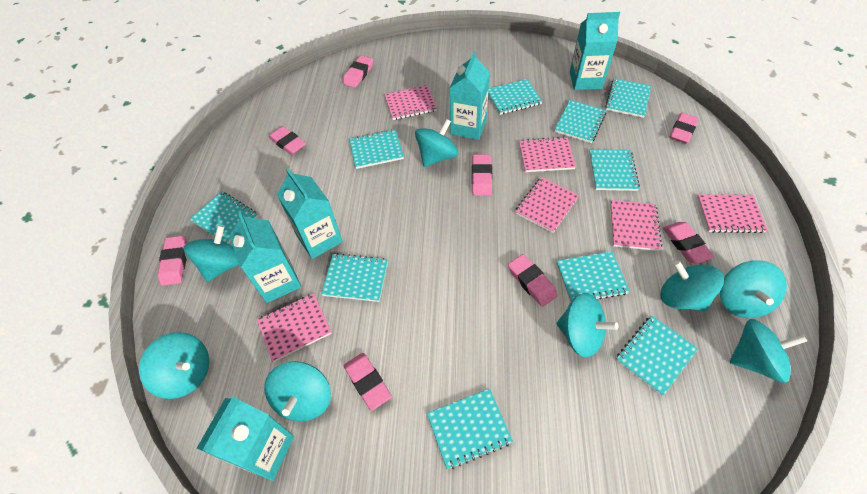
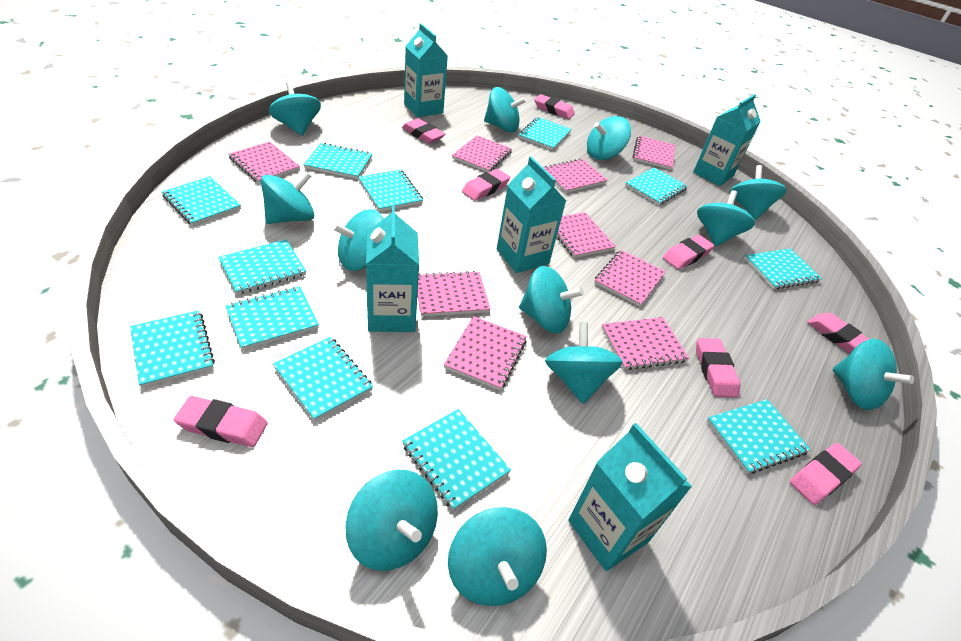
pink notebook: 6 -> 9
turquoise notebook: 10 -> 12
turquoise spinning top: 8 -> 12

